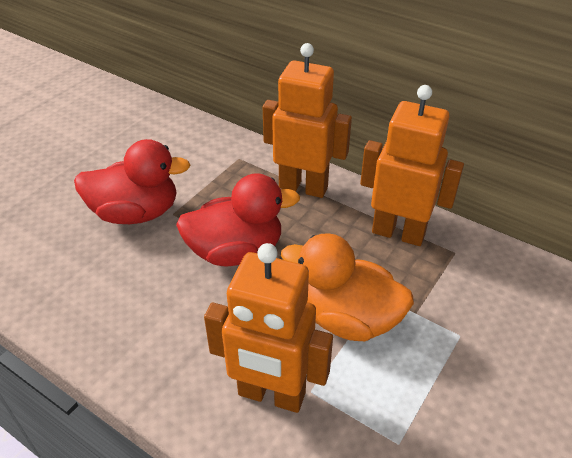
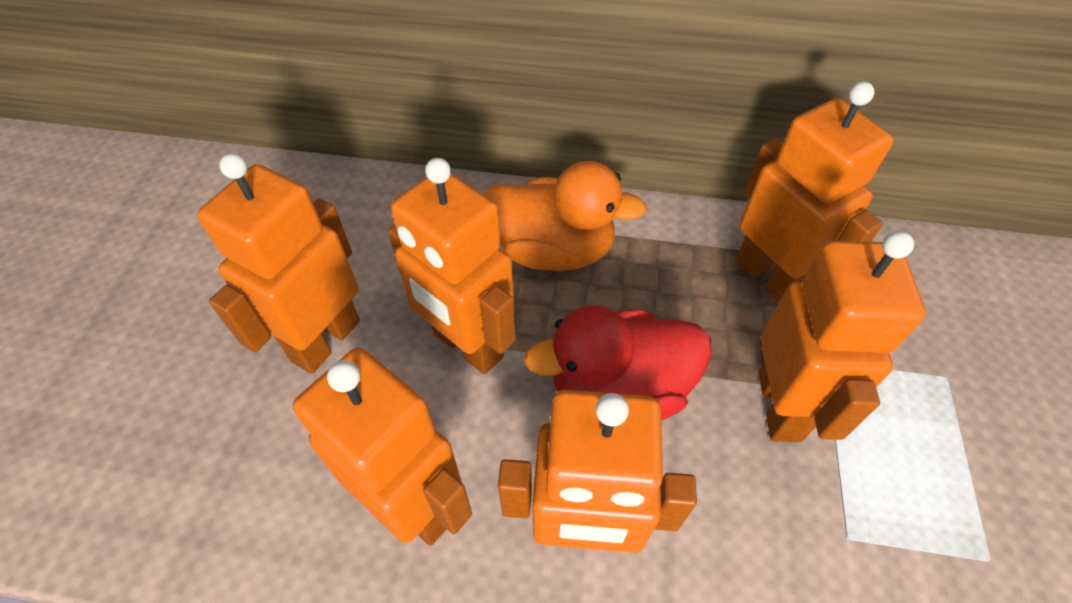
orange robot: 3 -> 6
red duck: 2 -> 1

